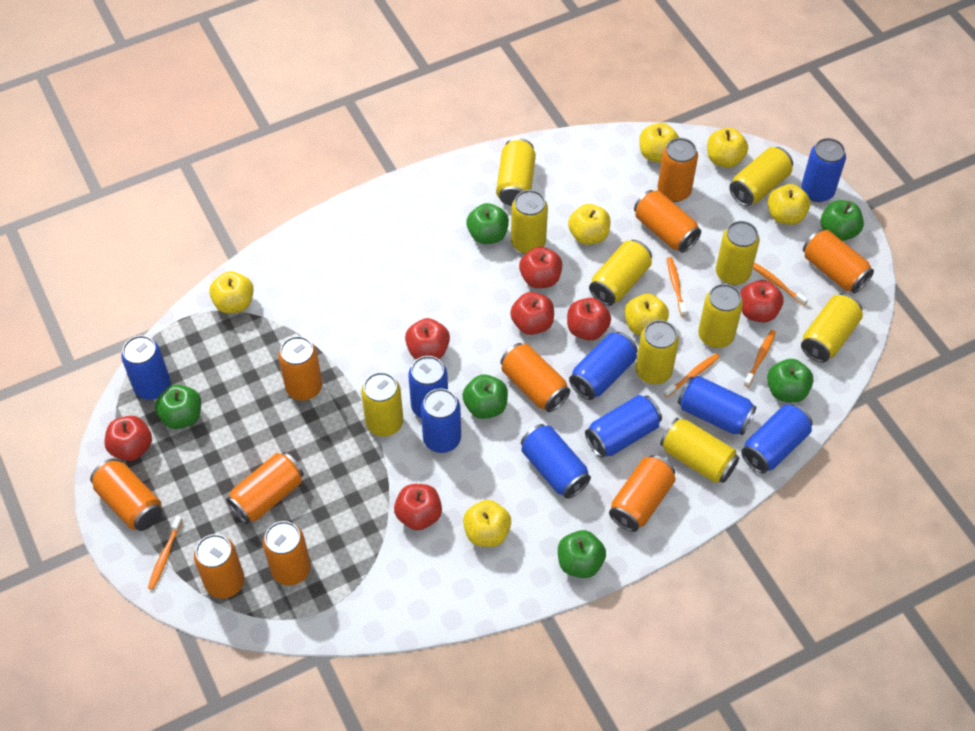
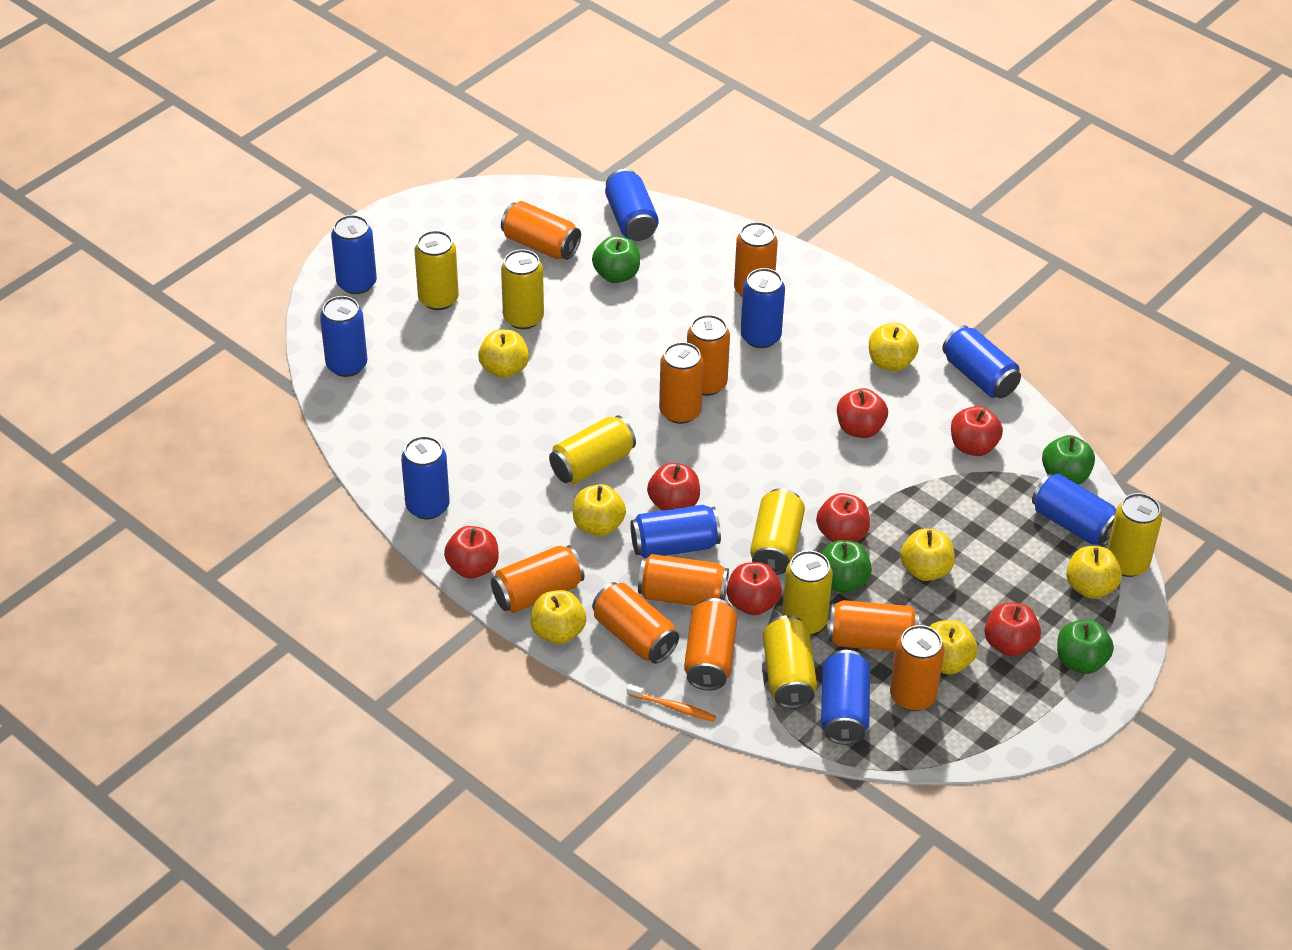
green apple: 6 -> 4
orange toothbrush: 5 -> 1
yellow can: 10 -> 7

